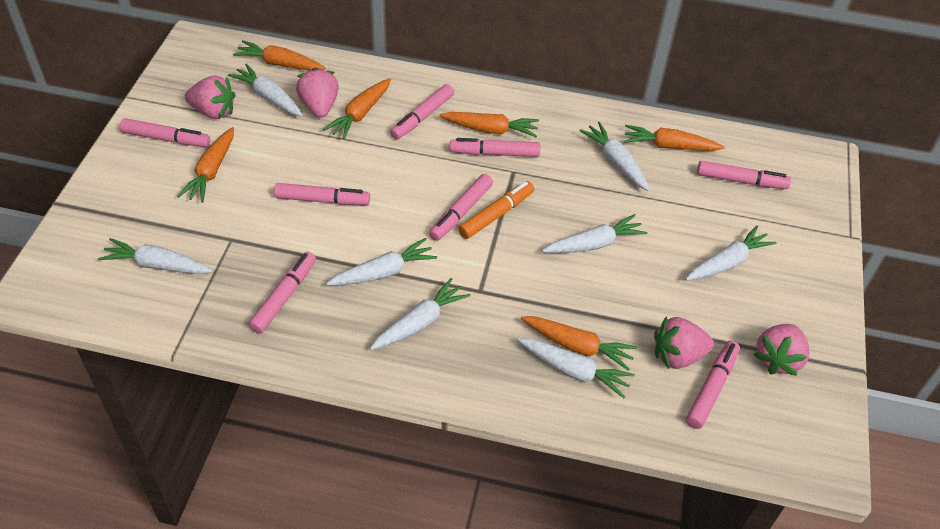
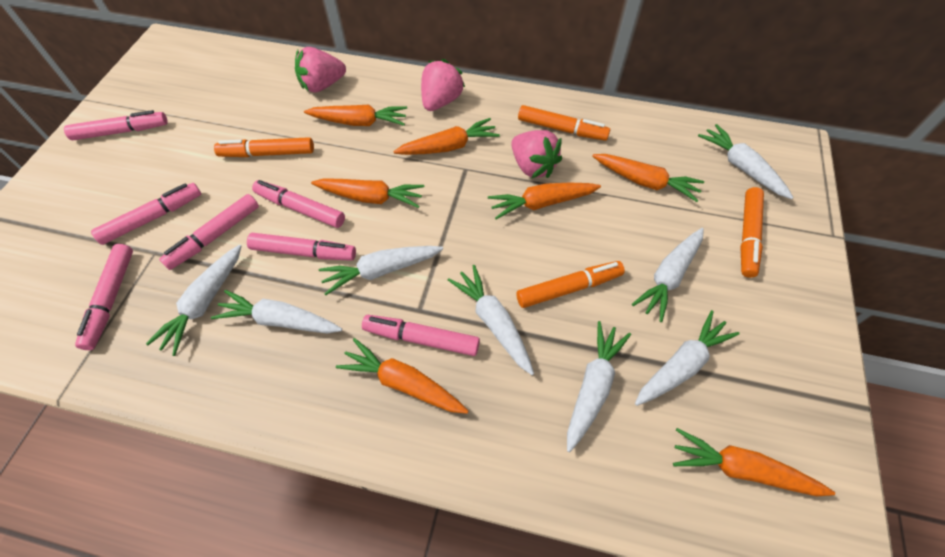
orange carrot: 6 -> 7
orange marker: 1 -> 4
pink marker: 8 -> 7
pink strawberry: 4 -> 3

